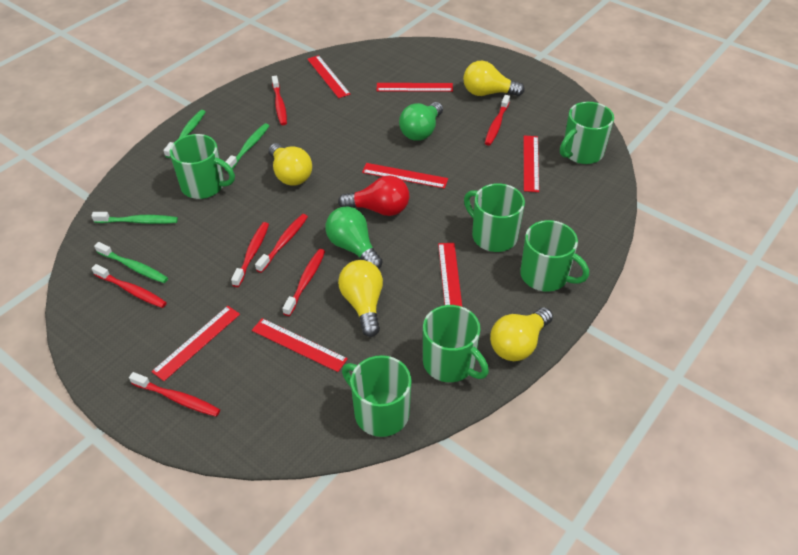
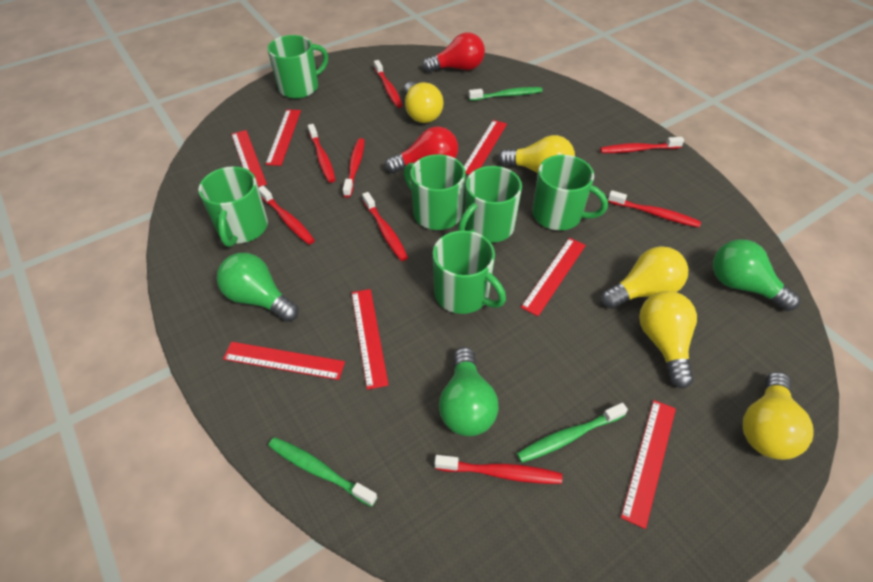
green light bulb: 2 -> 3
green toothbrush: 4 -> 3
red light bulb: 1 -> 2
red toothbrush: 7 -> 8
yellow light bulb: 4 -> 5

